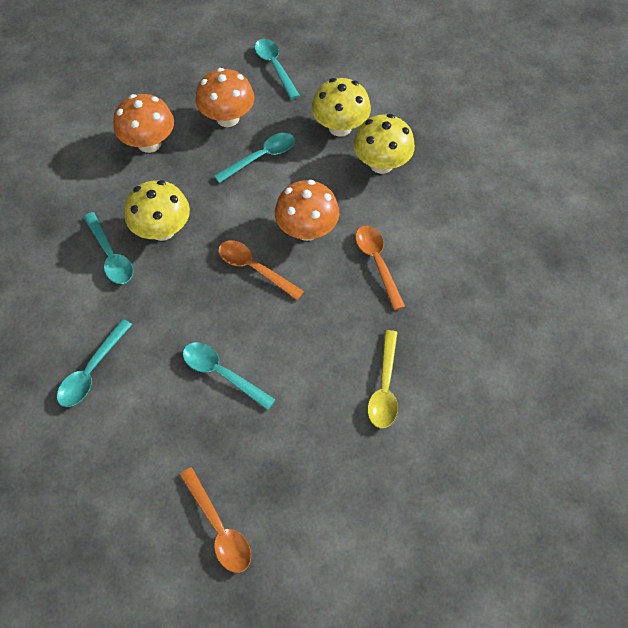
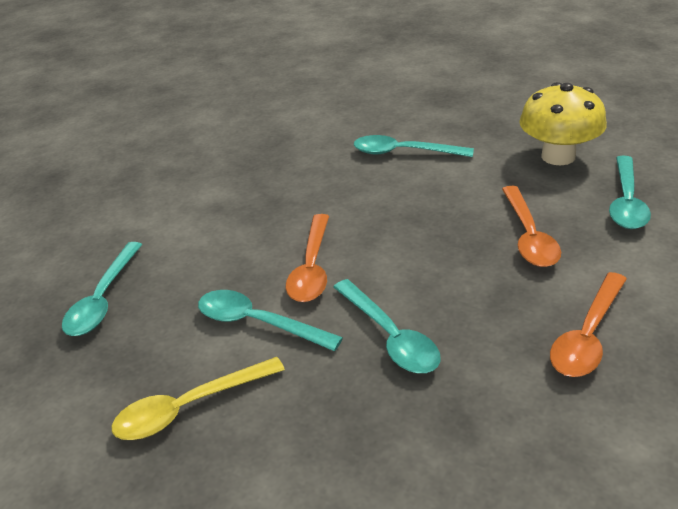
orange mushroom: 3 -> 0
yellow mushroom: 3 -> 1

